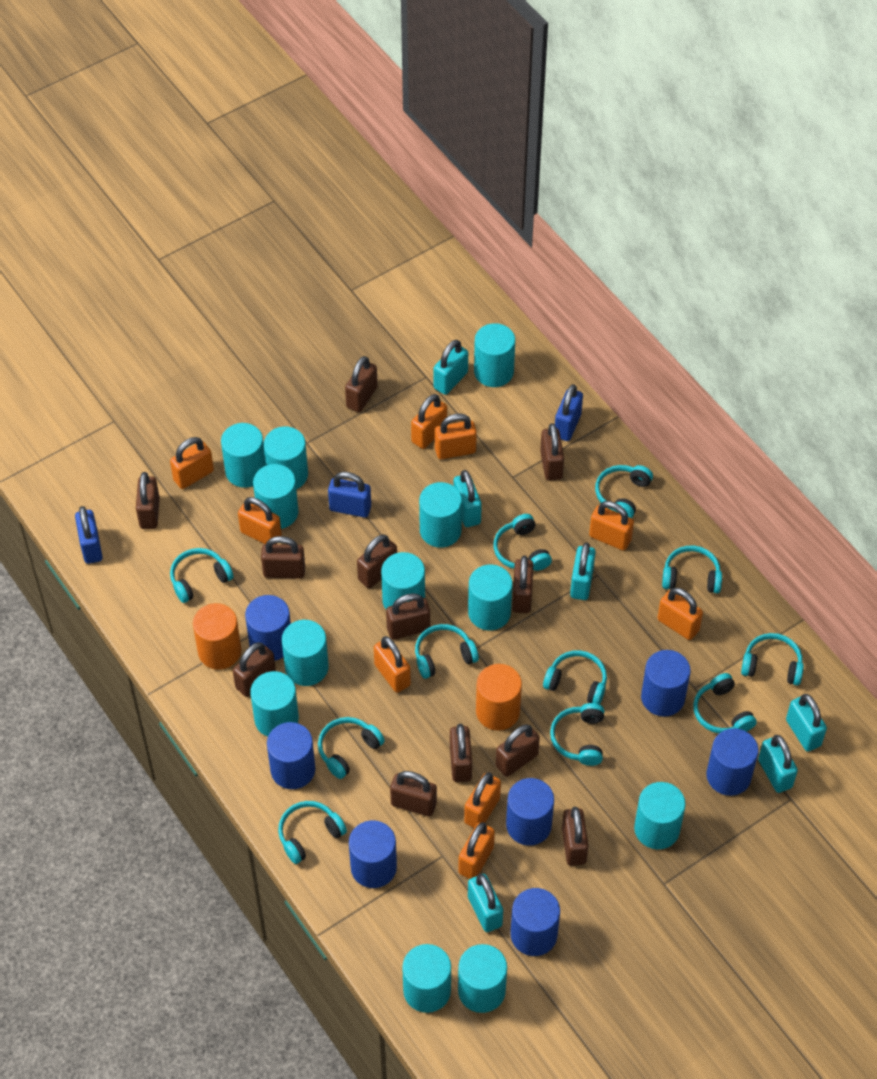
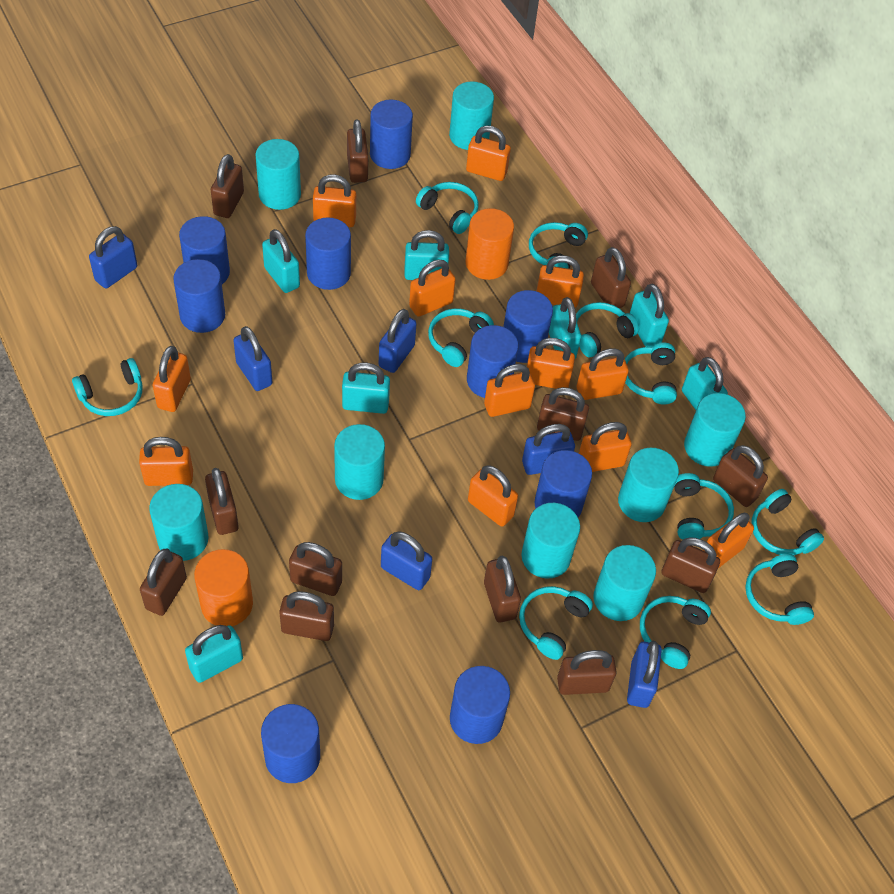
blue cylinder: 7 -> 9
blue padlock: 3 -> 6
orange padlock: 9 -> 12
turquoise cylinder: 12 -> 8
turquoise padlock: 6 -> 7

